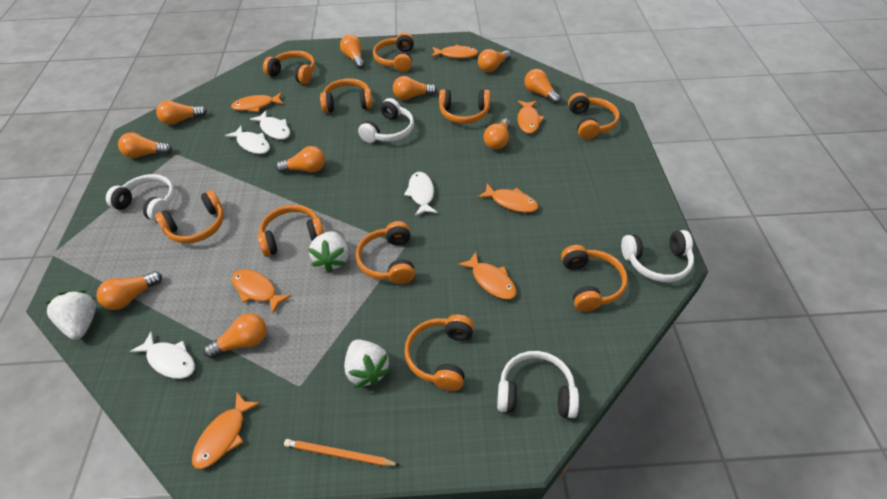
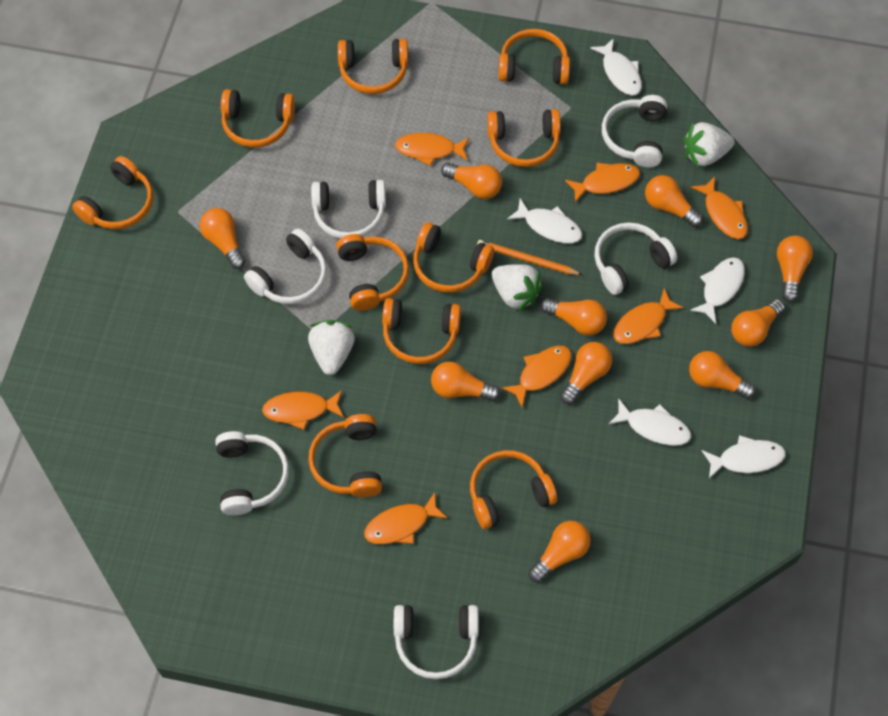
white fish: 4 -> 5
white headphones: 4 -> 6

